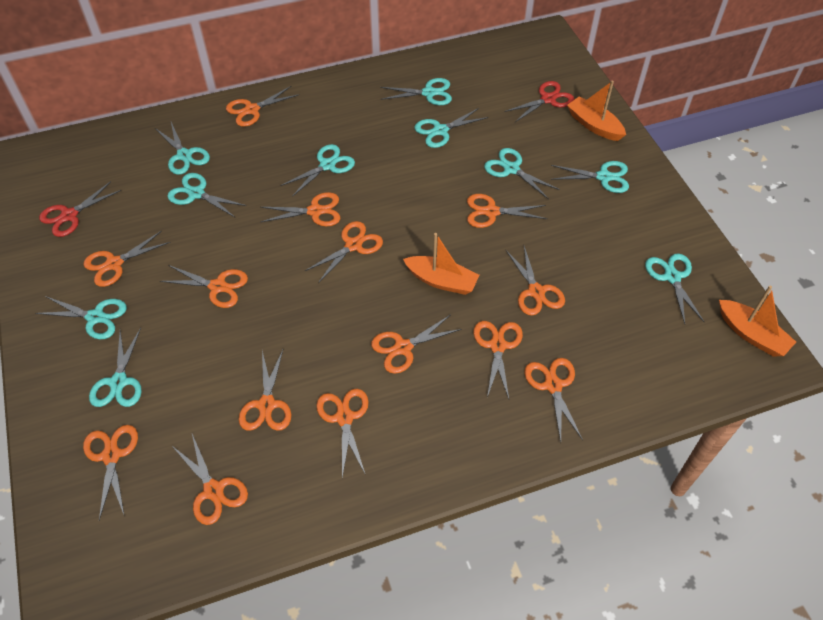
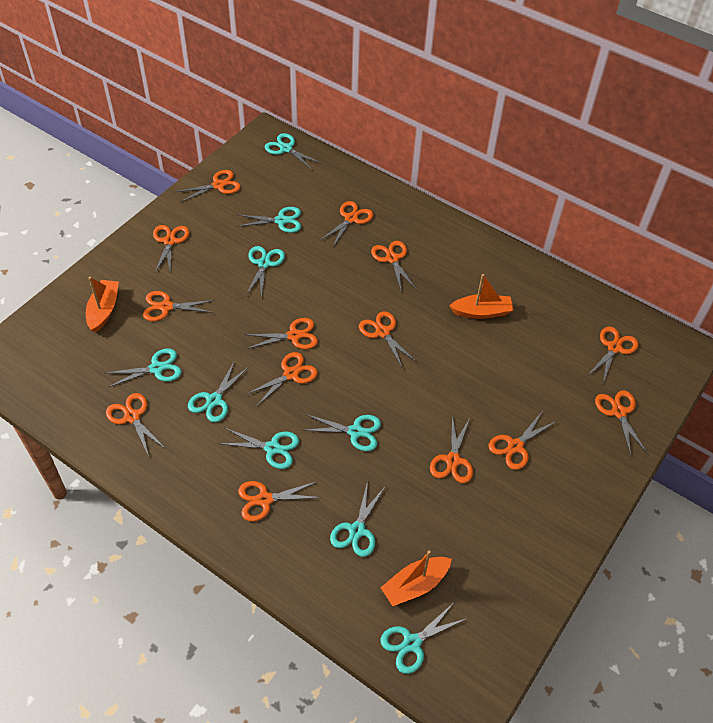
red scissors: 2 -> 0
turquoise scissors: 10 -> 9

